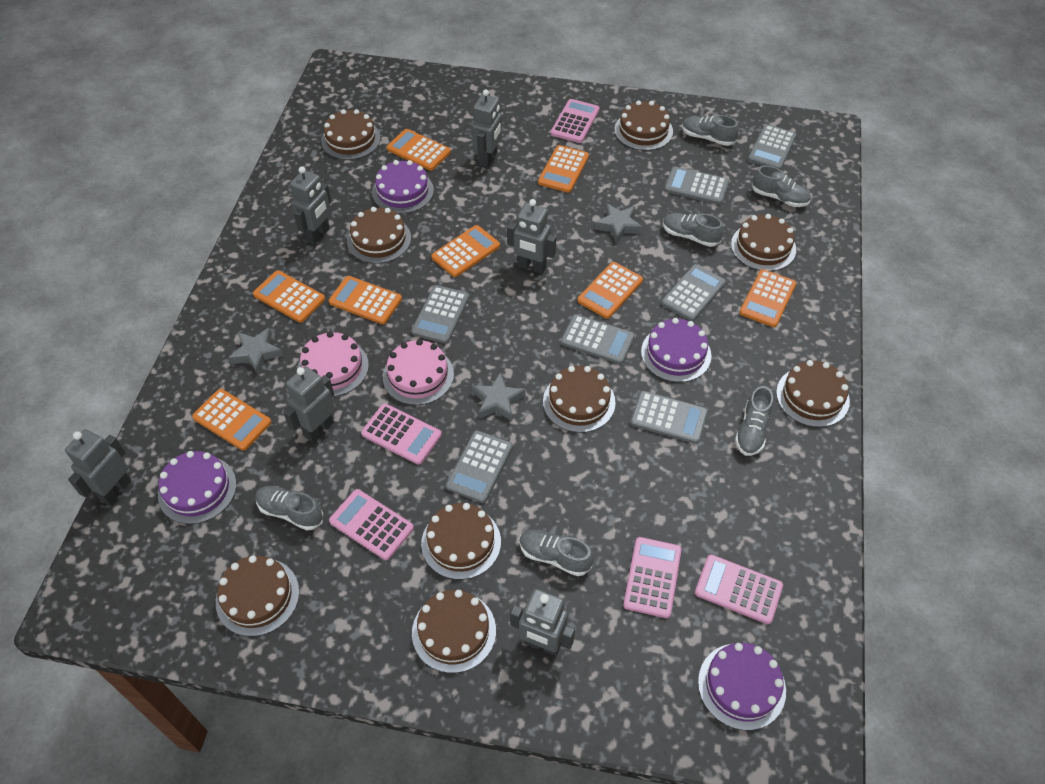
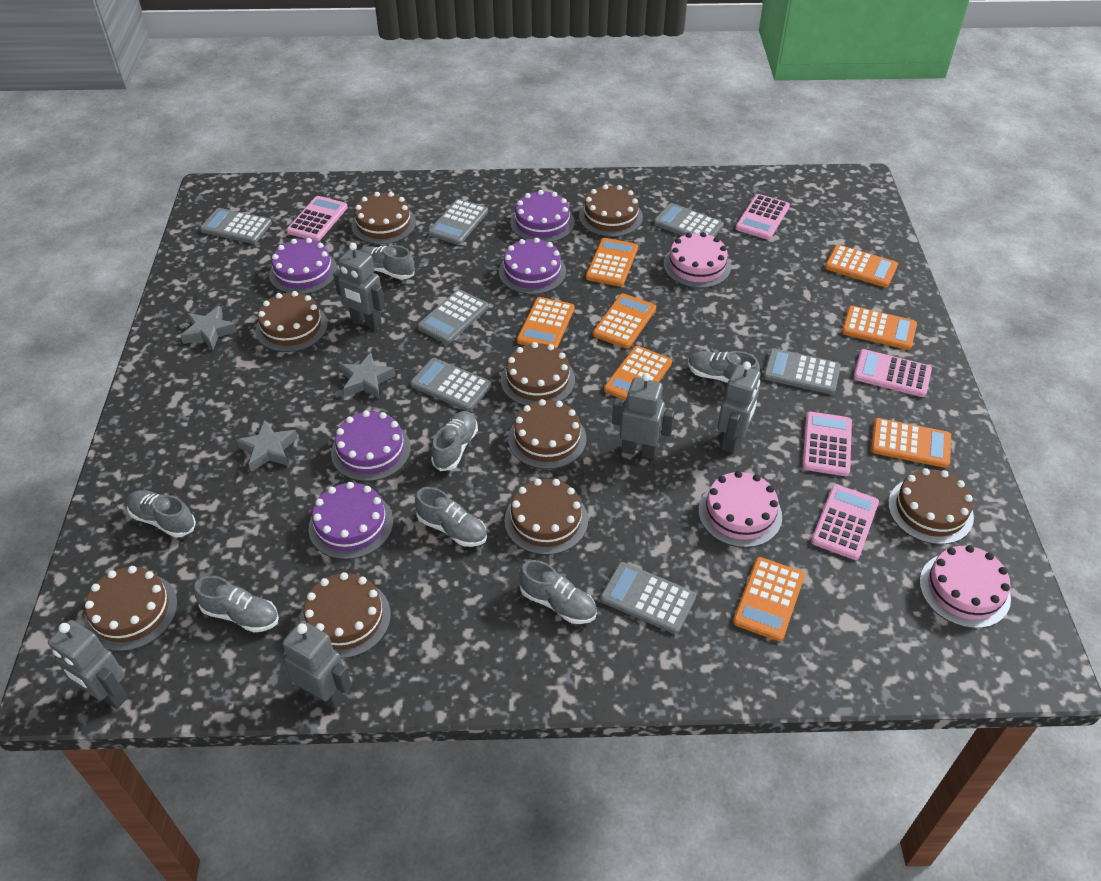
grey robot: 6 -> 5
grey shoe: 6 -> 7
pink cake: 2 -> 3
purple cake: 4 -> 5

